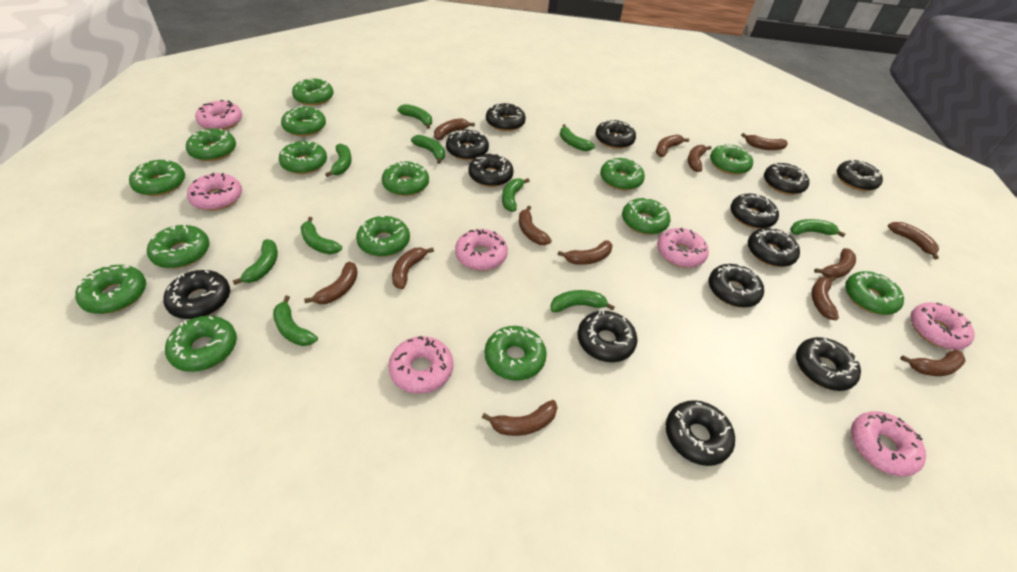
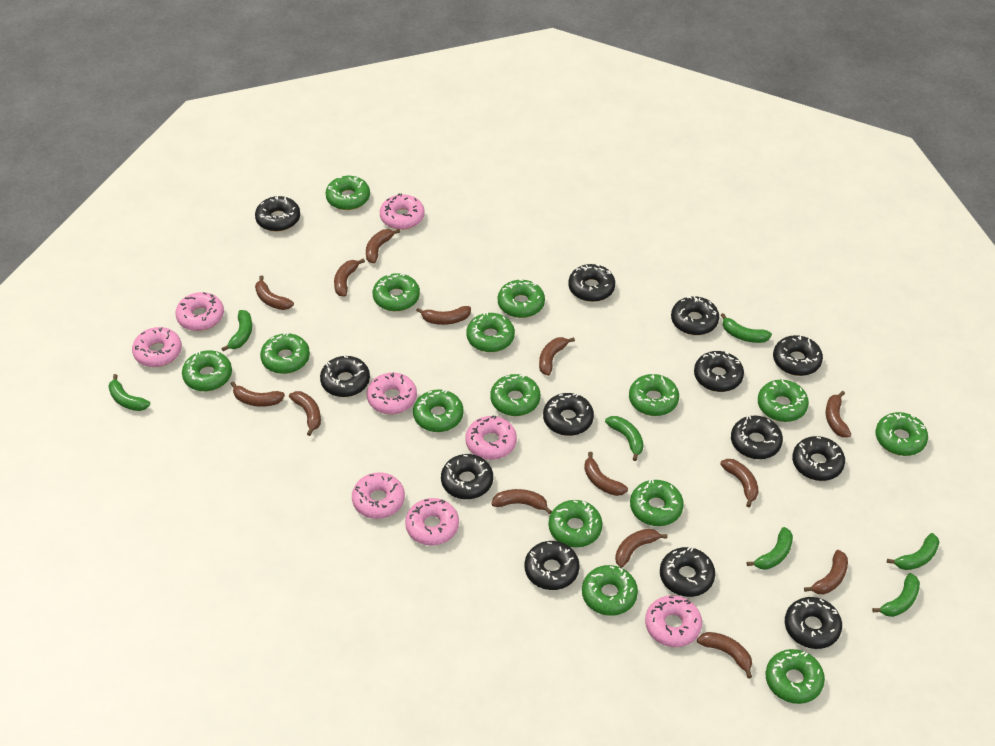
brown banana: 13 -> 14
green banana: 10 -> 7
pink donut: 7 -> 8

